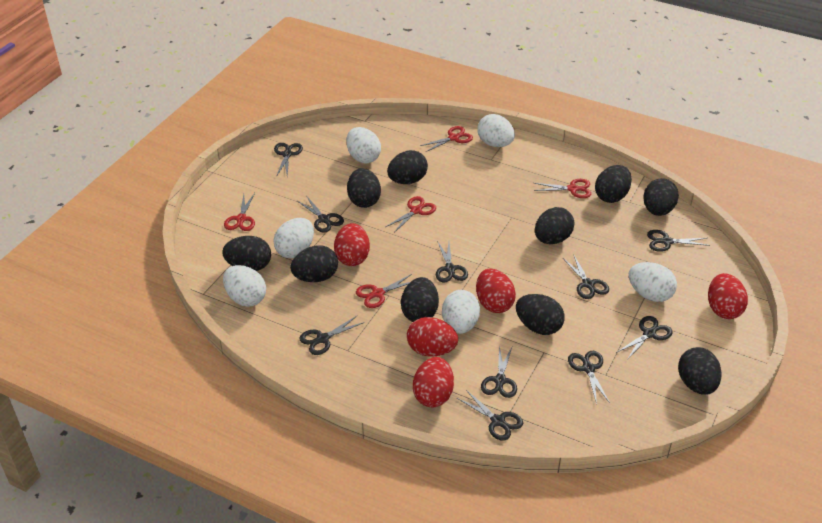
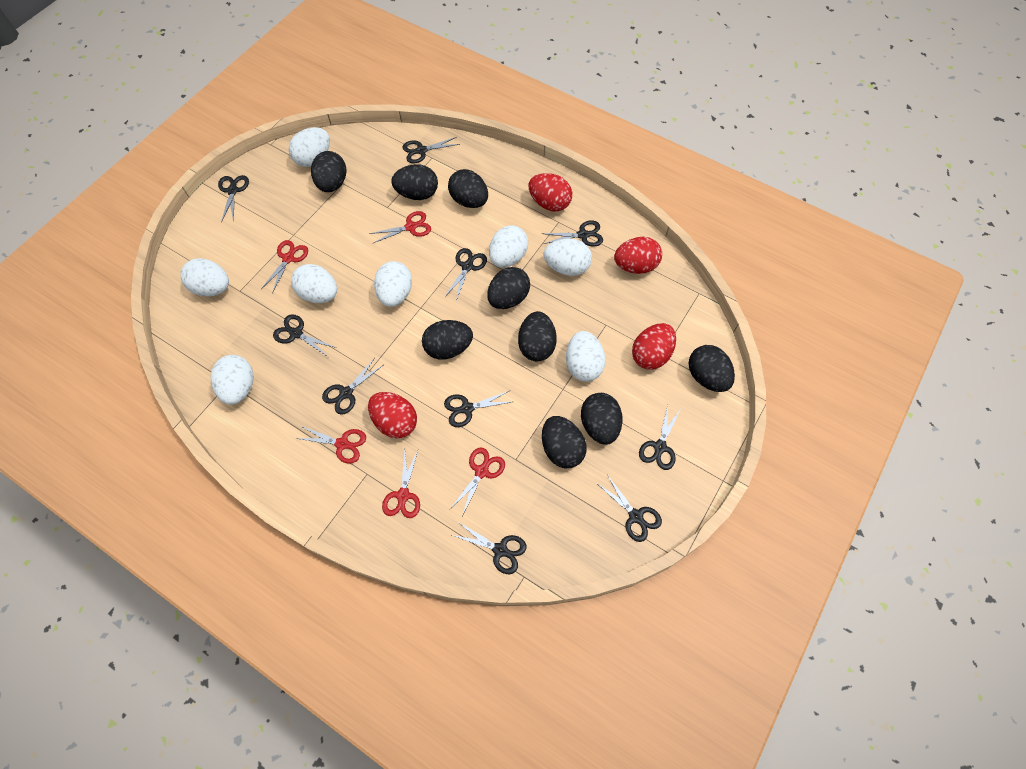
black egg: 10 -> 9
red egg: 5 -> 4
white egg: 6 -> 8

